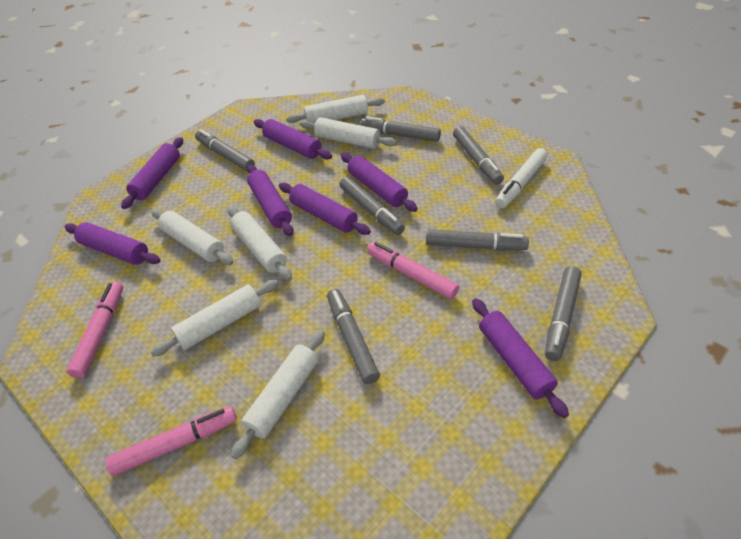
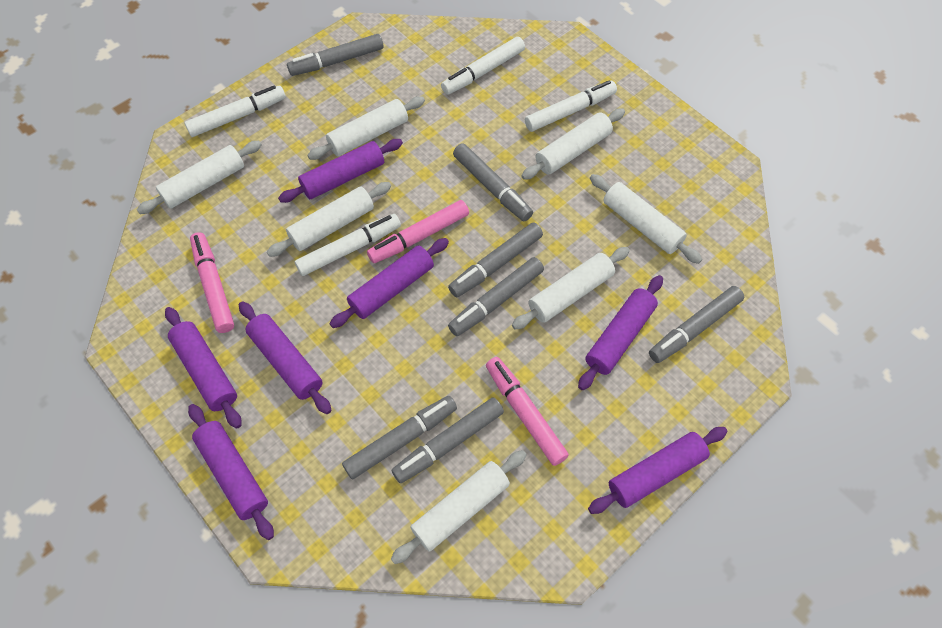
white marker: 1 -> 4
white rolling pin: 6 -> 7

